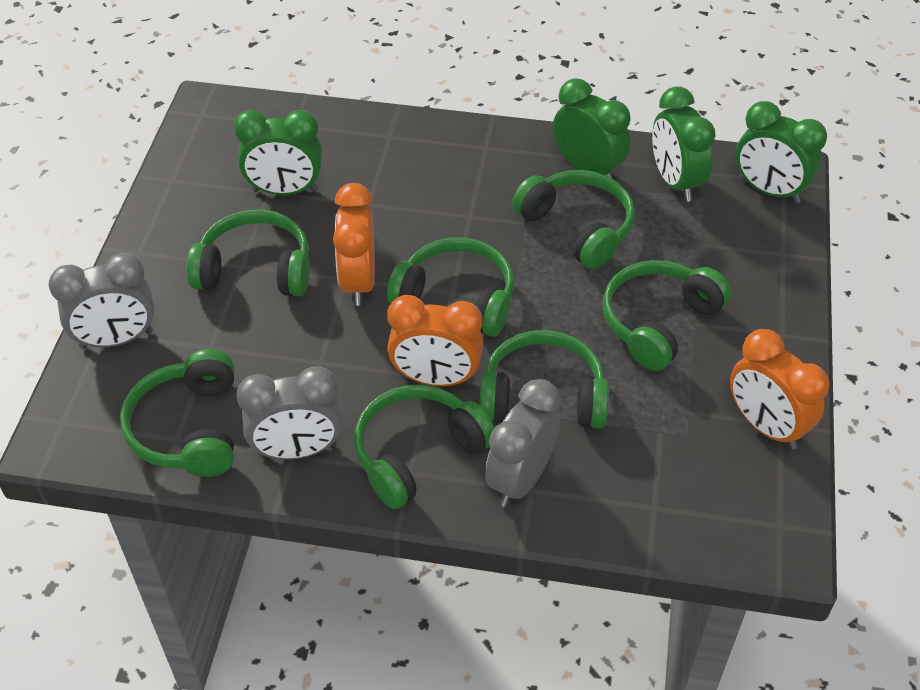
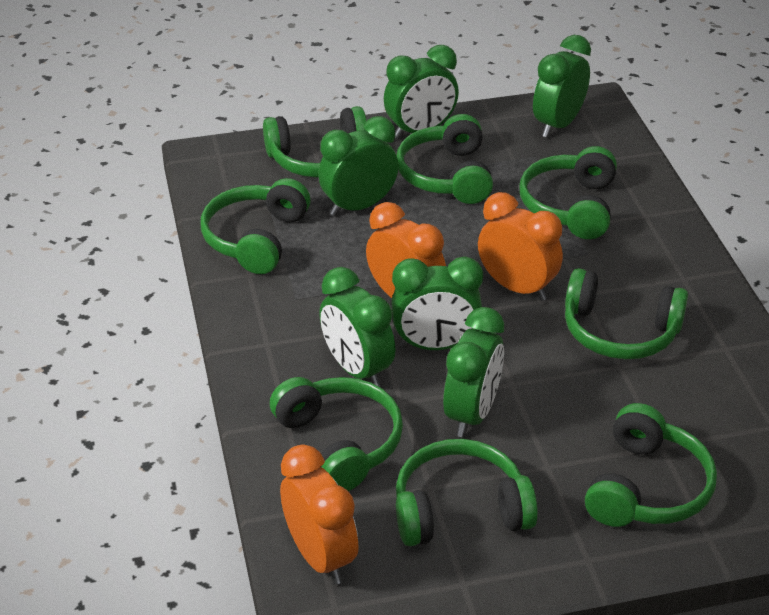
green clock: 4 -> 6
green headphones: 7 -> 8
grey clock: 3 -> 0

